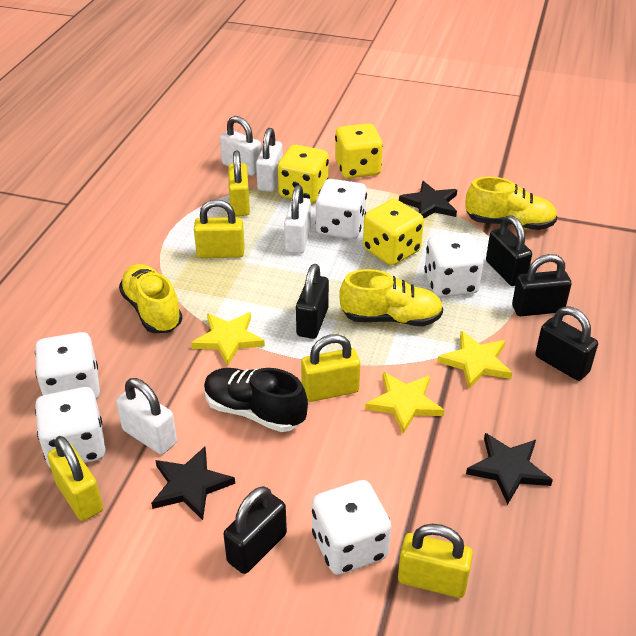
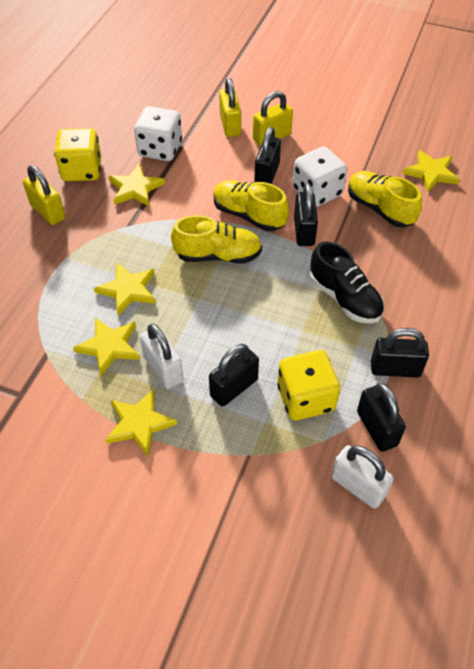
black star: 3 -> 0
white dice: 5 -> 2
white padlock: 4 -> 2
yellow dice: 3 -> 2
yellow padlock: 5 -> 3
yellow star: 3 -> 5

